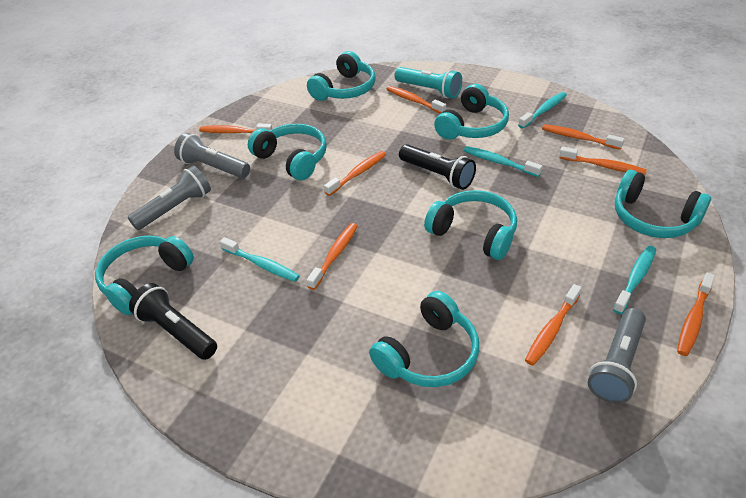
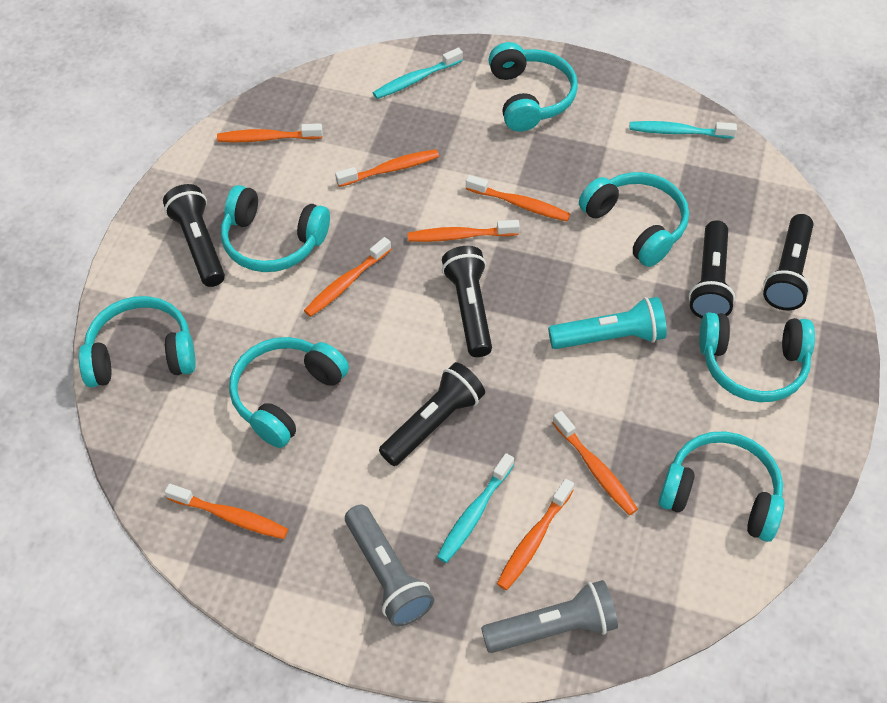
black flashlight: 2 -> 5
grey flashlight: 3 -> 2
turquoise toothbrush: 4 -> 3

